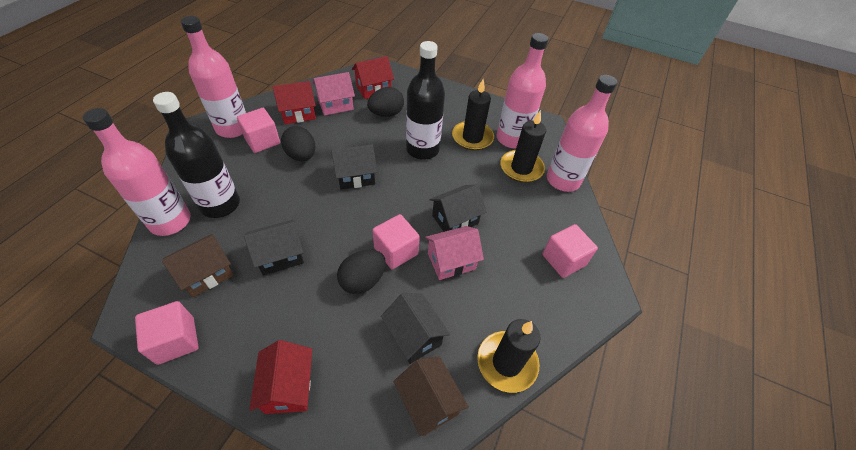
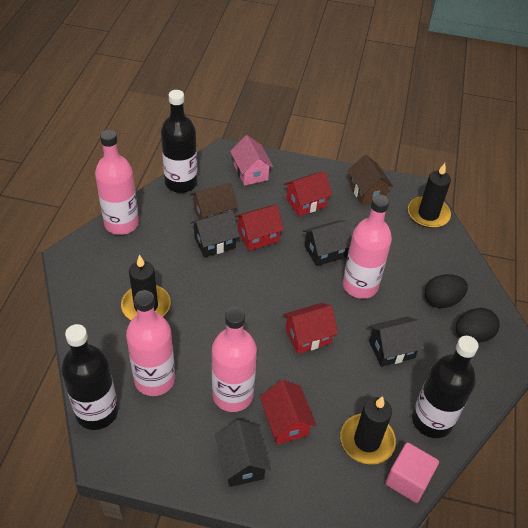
black bottle: 2 -> 3
black egg: 3 -> 2
pink cube: 4 -> 1
pink house: 2 -> 1
red house: 3 -> 4

